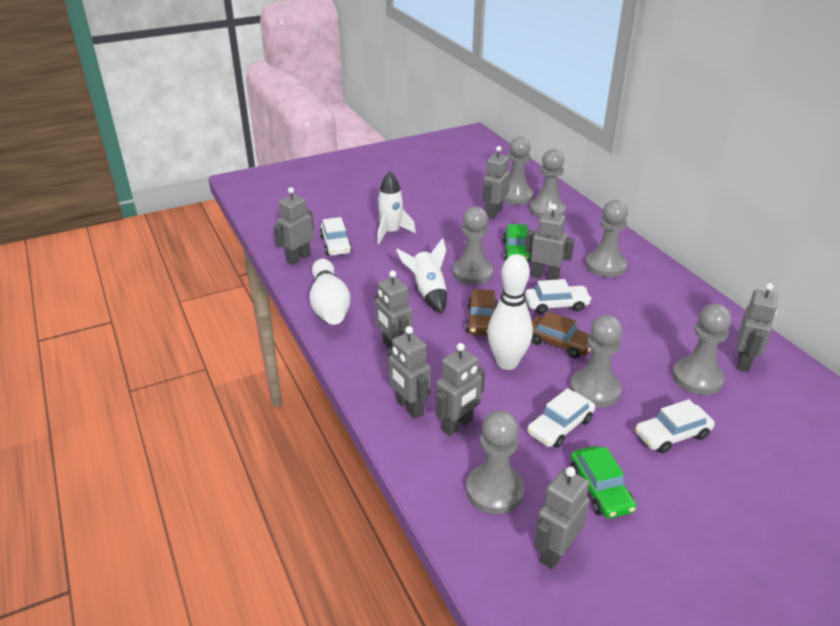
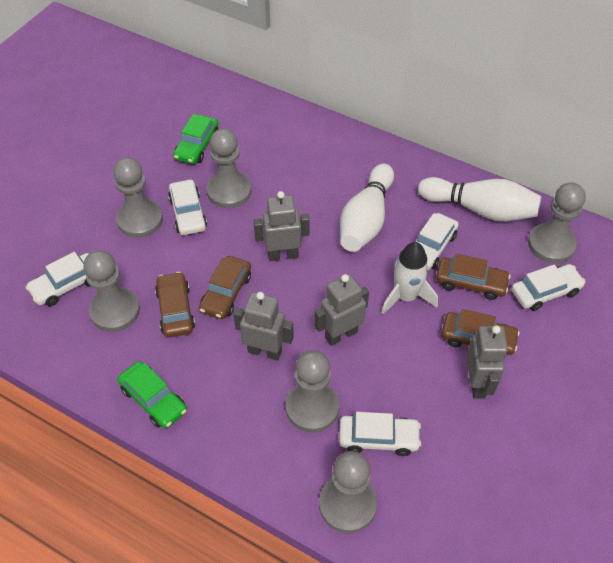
brown car: 2 -> 4
grey pawn: 7 -> 6
grey robot: 8 -> 4
white car: 4 -> 5
white rocket: 2 -> 1

